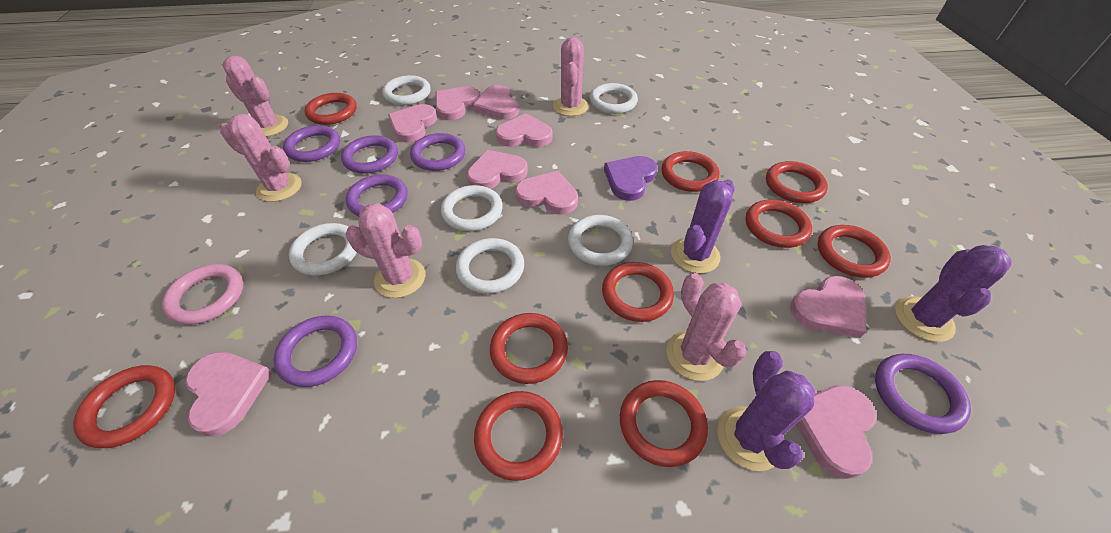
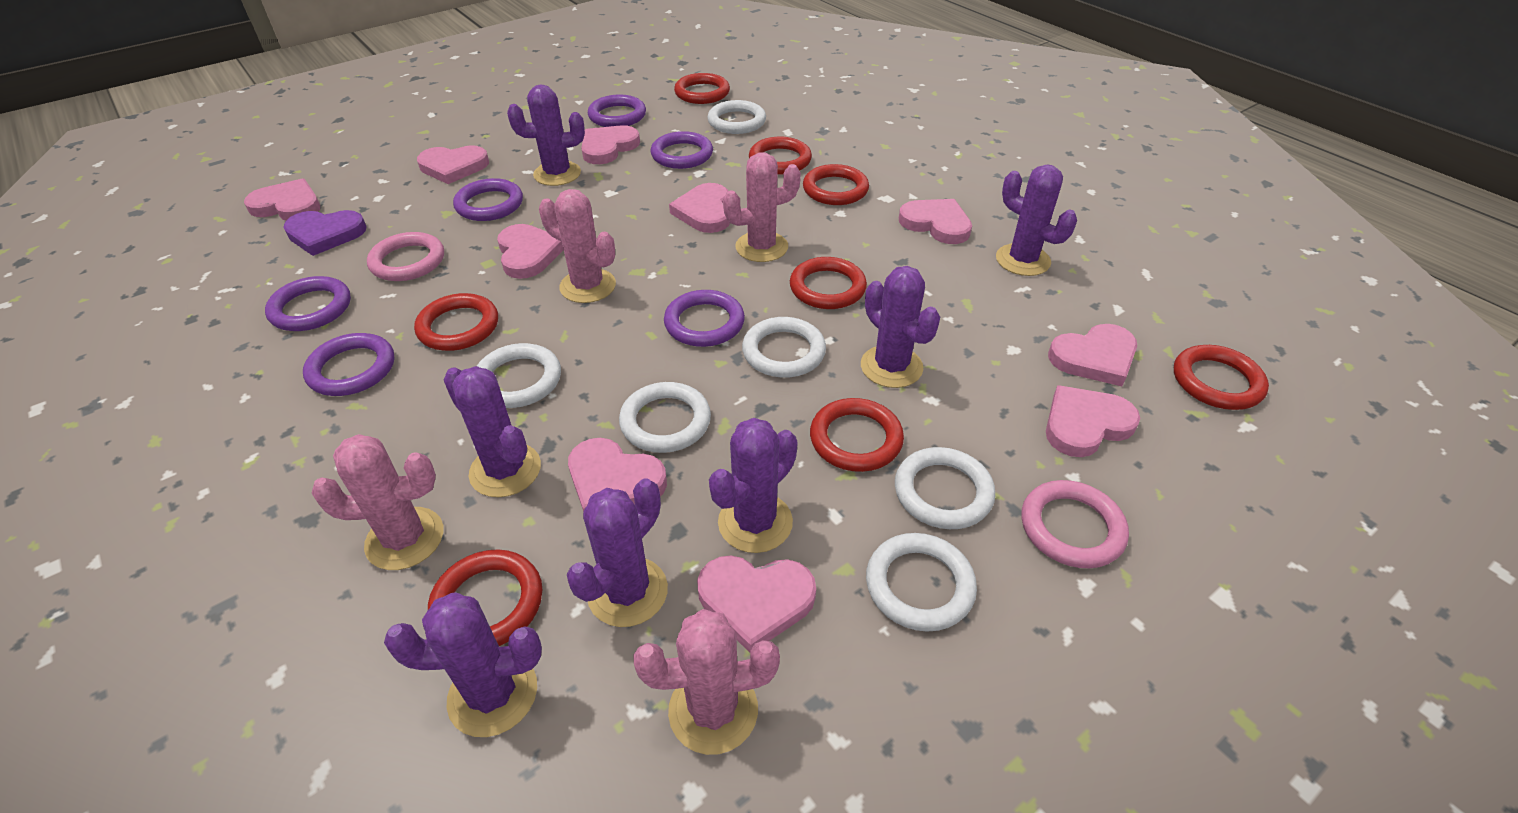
pink cactus: 5 -> 4
pink heart: 9 -> 10
pink ring: 1 -> 2
purple cactus: 3 -> 7
red ring: 10 -> 8

